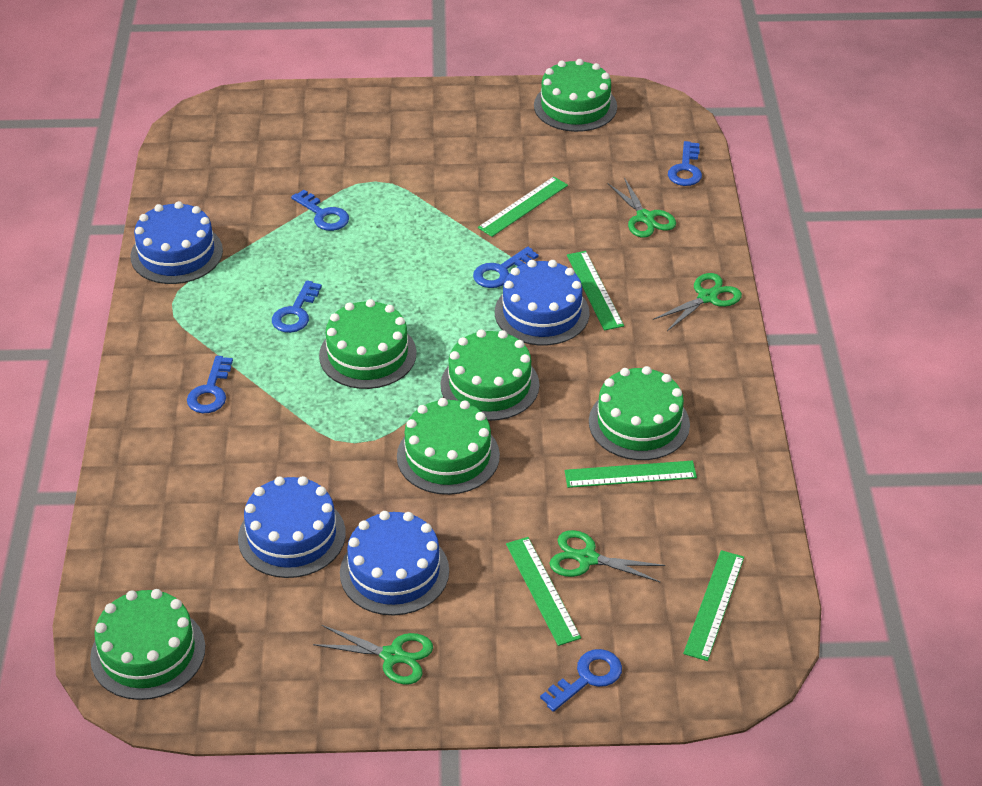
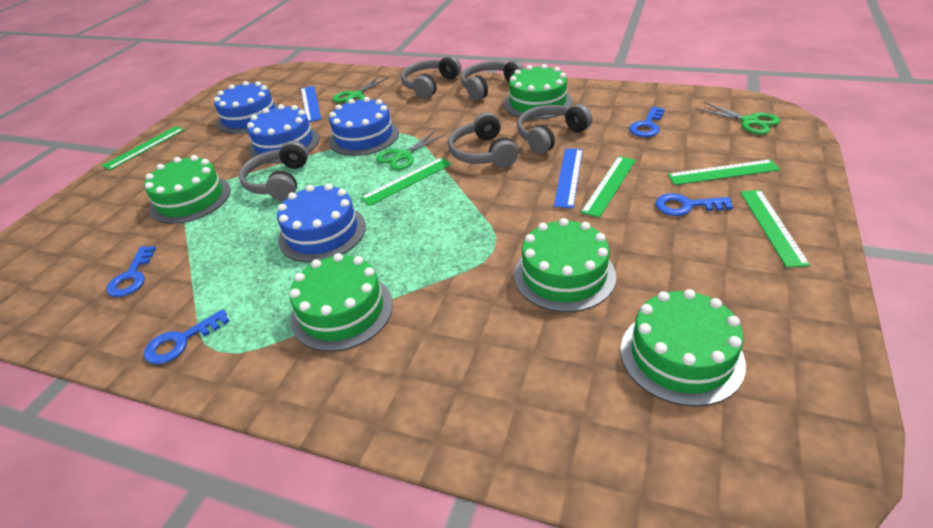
blue key: 6 -> 4
blue ruler: 0 -> 2
green cake: 6 -> 5
green scissors: 4 -> 3
grey headphones: 0 -> 5

